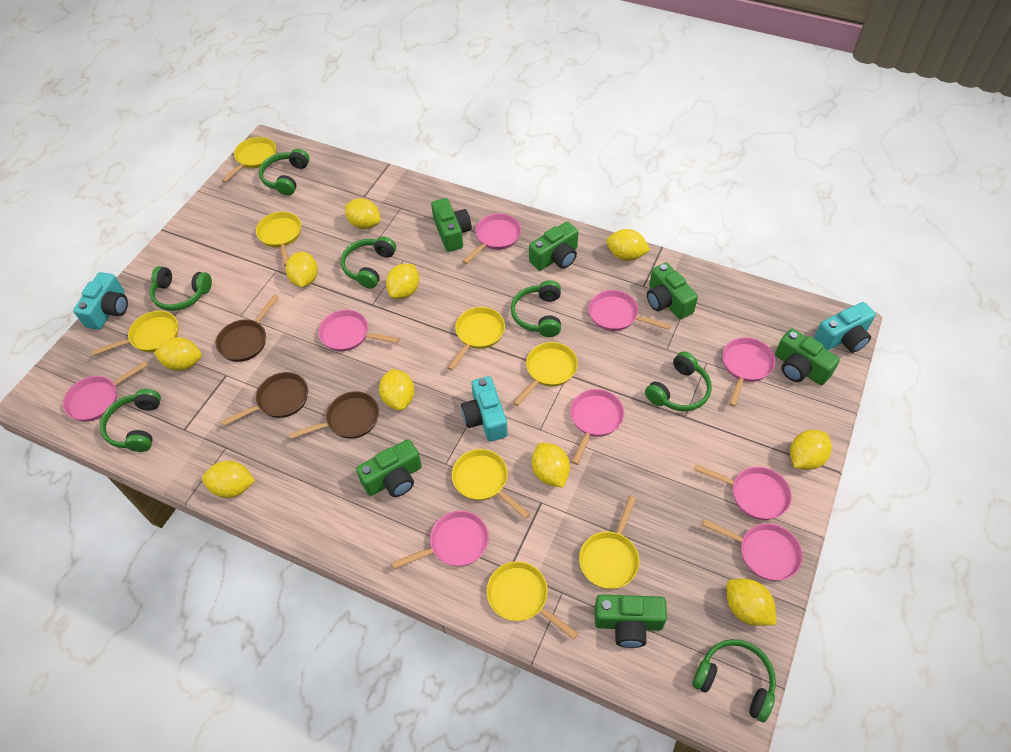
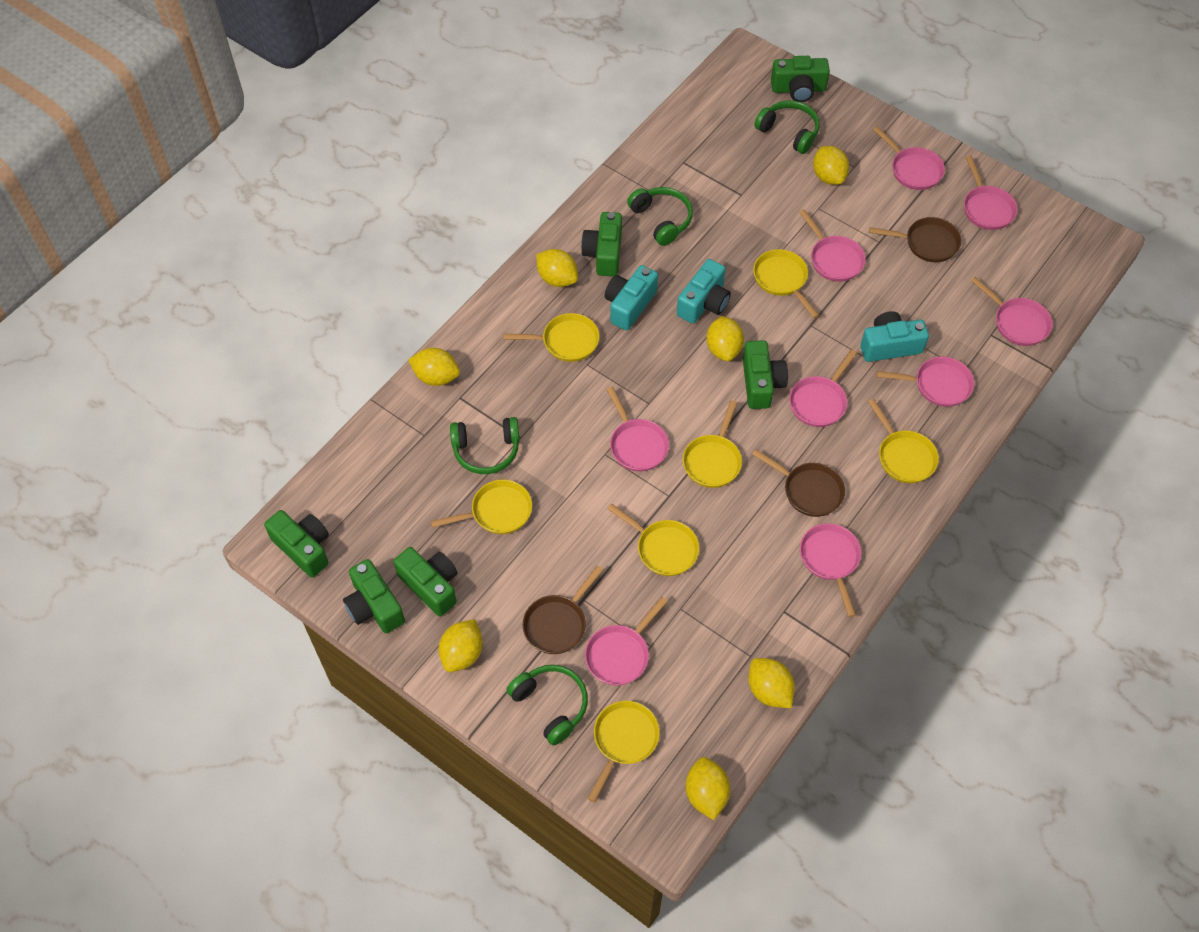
green headphones: 7 -> 4
yellow lemon: 10 -> 7
yellow pan: 8 -> 7

